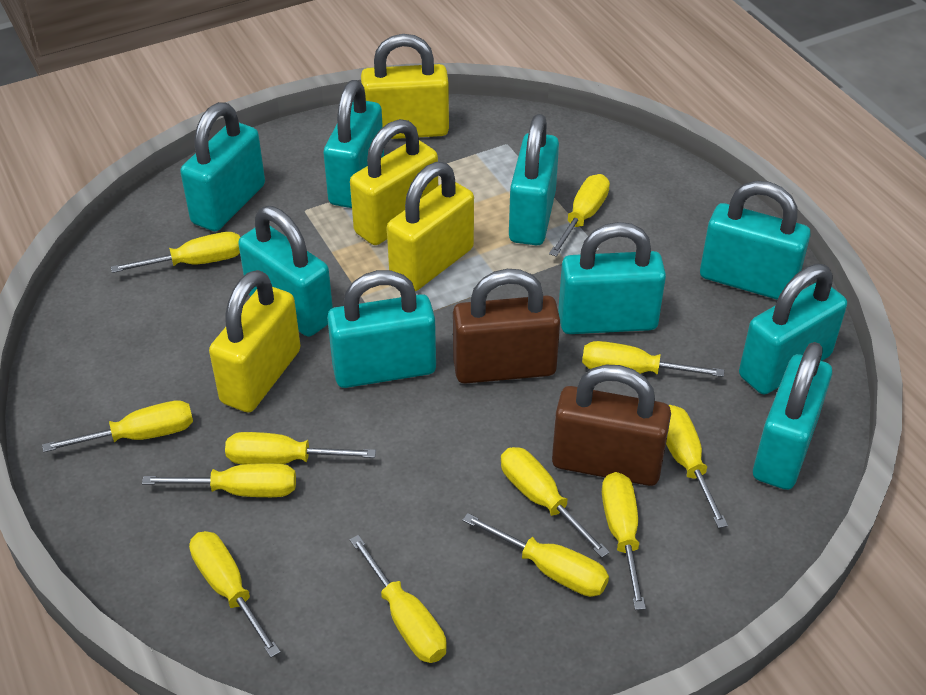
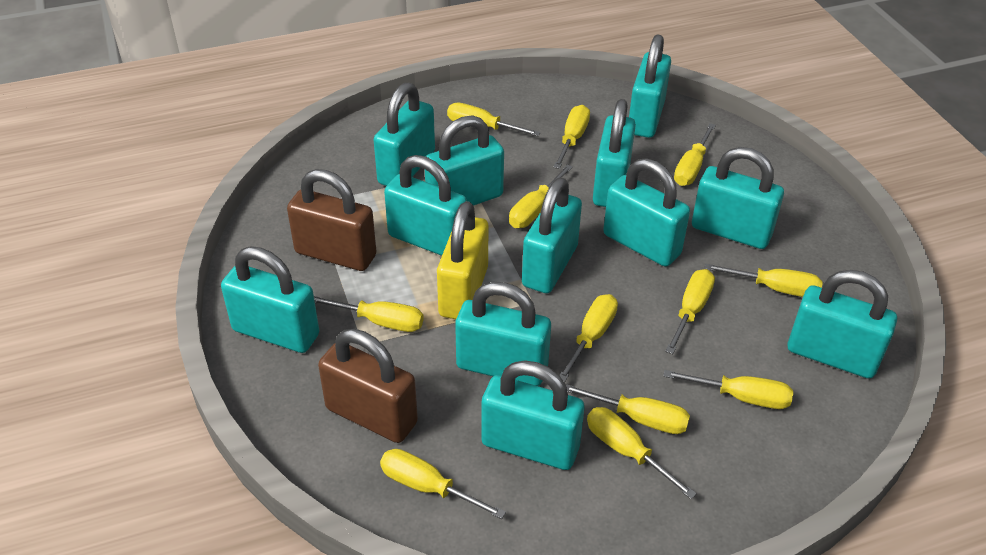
turquoise padlock: 9 -> 12
yellow padlock: 4 -> 1

